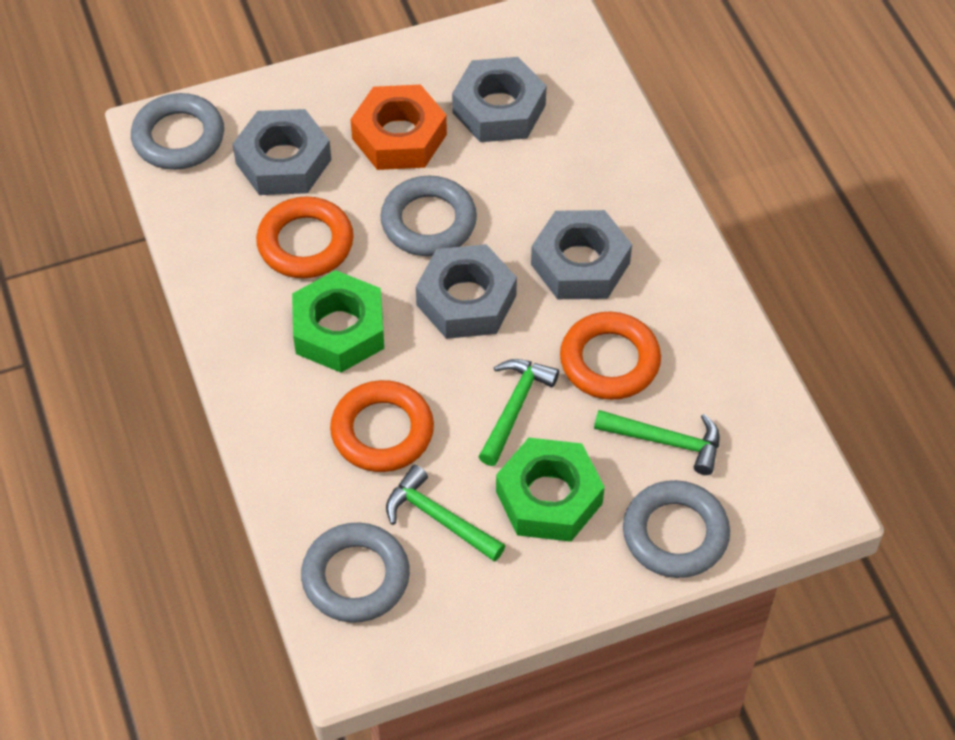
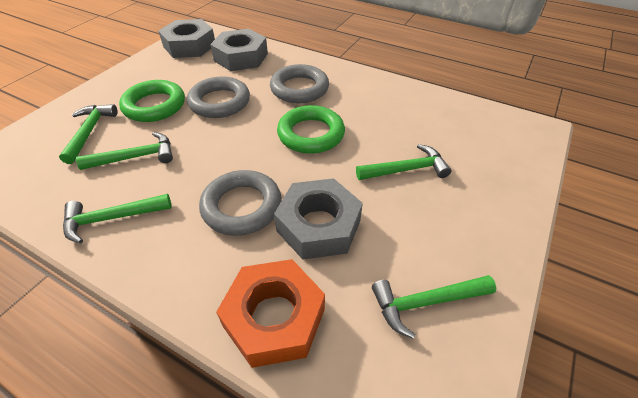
green hammer: 3 -> 5
green nut: 2 -> 0
green ring: 0 -> 2
grey nut: 4 -> 3
grey ring: 4 -> 3
orange ring: 3 -> 0

